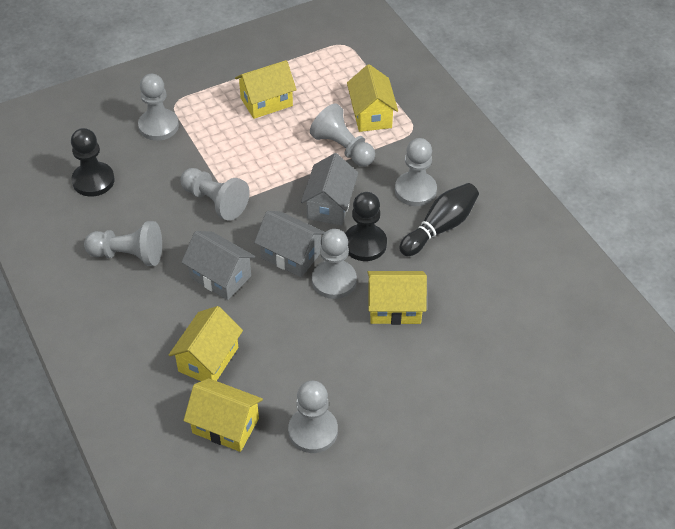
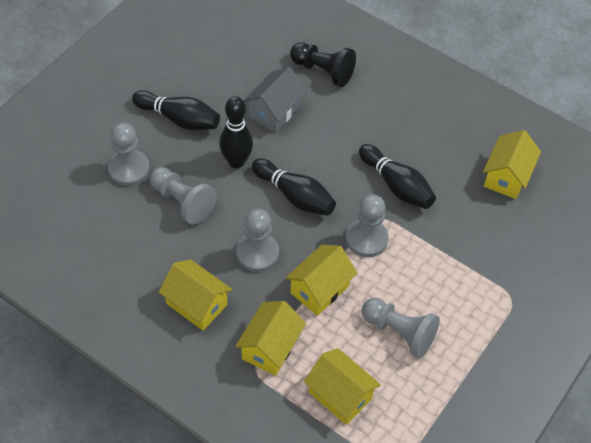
black bowling pin: 1 -> 4
black pawn: 2 -> 1
grey house: 3 -> 1
grey pawn: 7 -> 5

